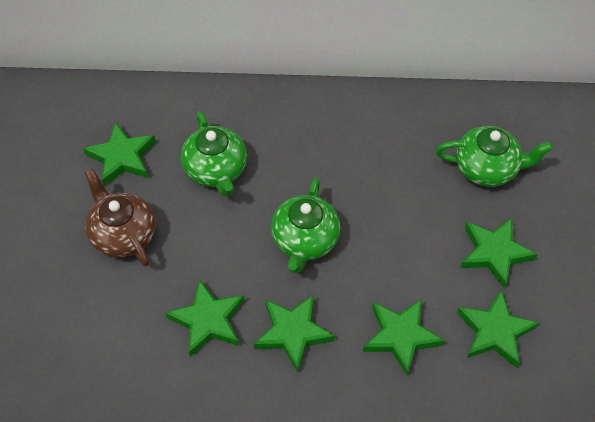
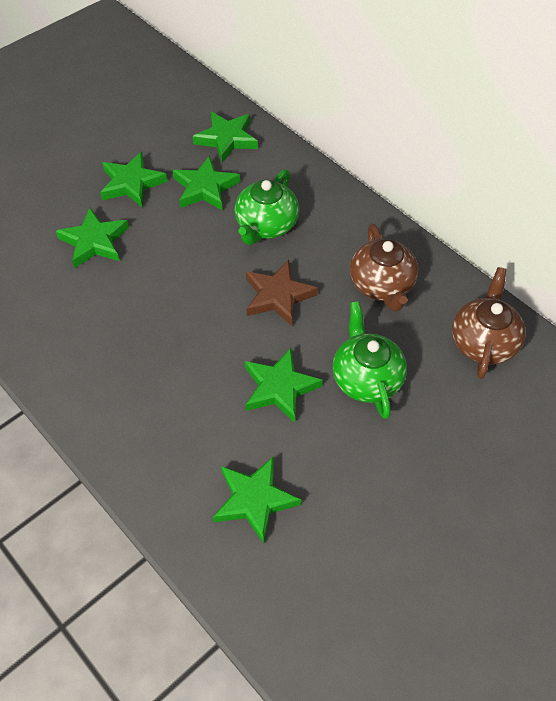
brown star: 0 -> 1
brown teapot: 1 -> 2
green teapot: 3 -> 2

